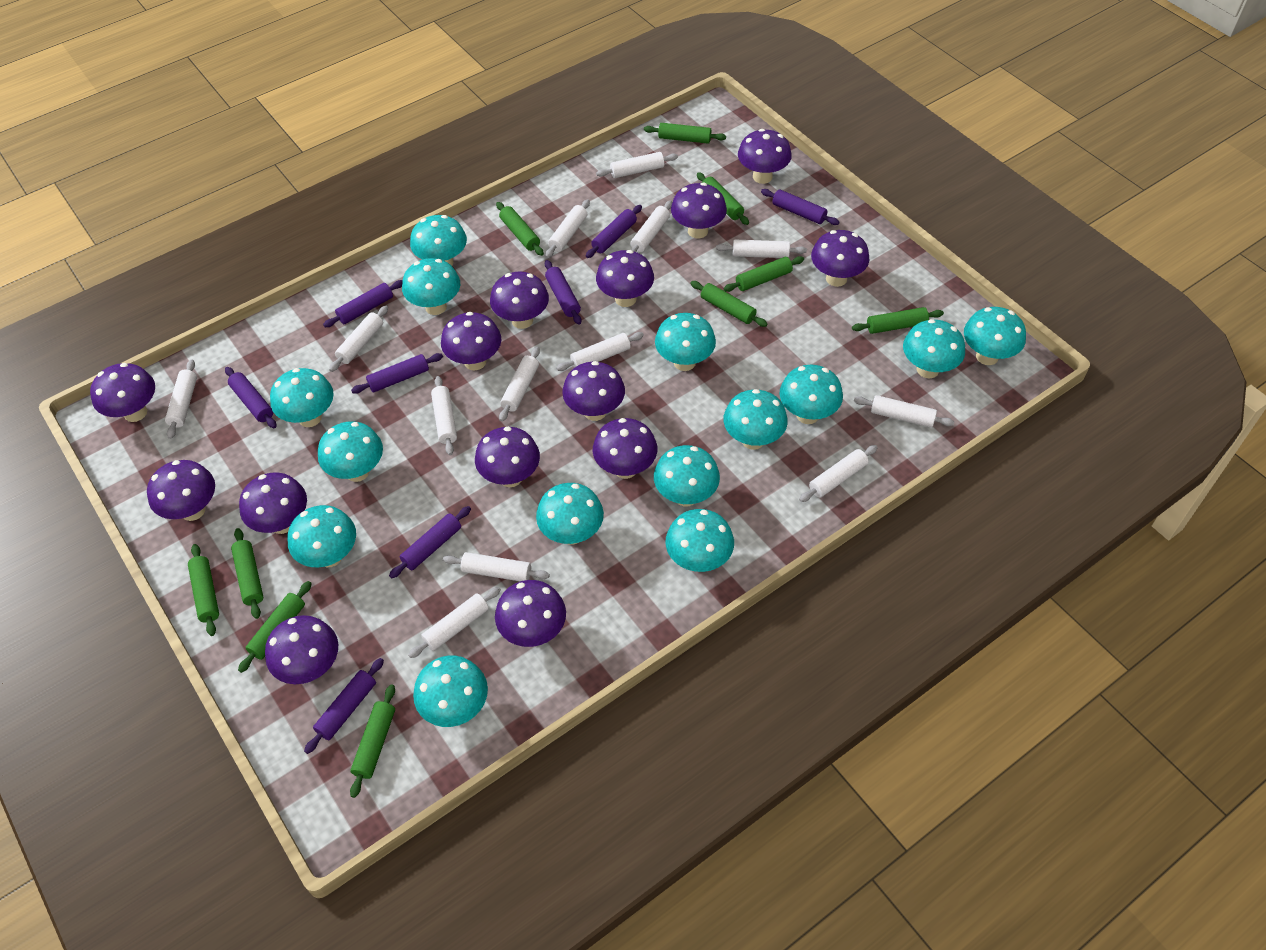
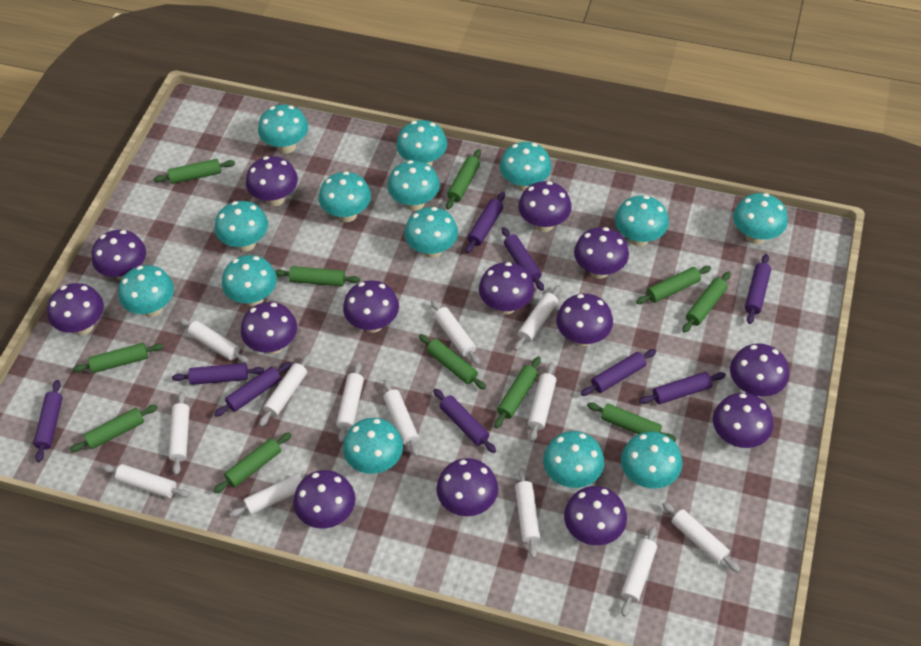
green rolling pin: 10 -> 11
purple rolling pin: 8 -> 9

